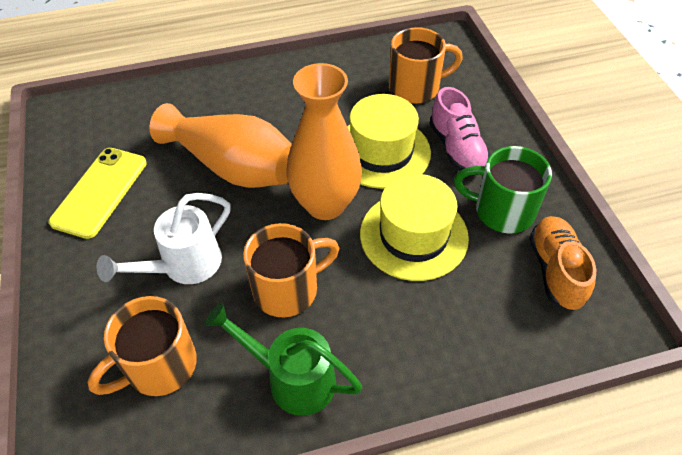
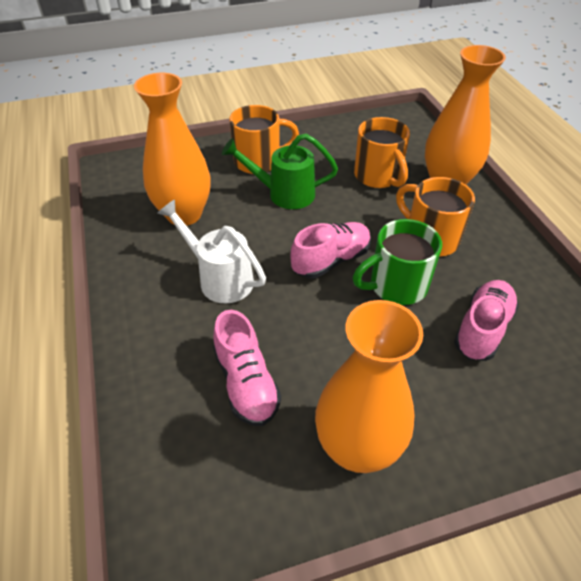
orange shoe: 1 -> 0
orange vase: 2 -> 3
pink shoe: 1 -> 3
yellow hat: 2 -> 0
yellow phone: 1 -> 0

